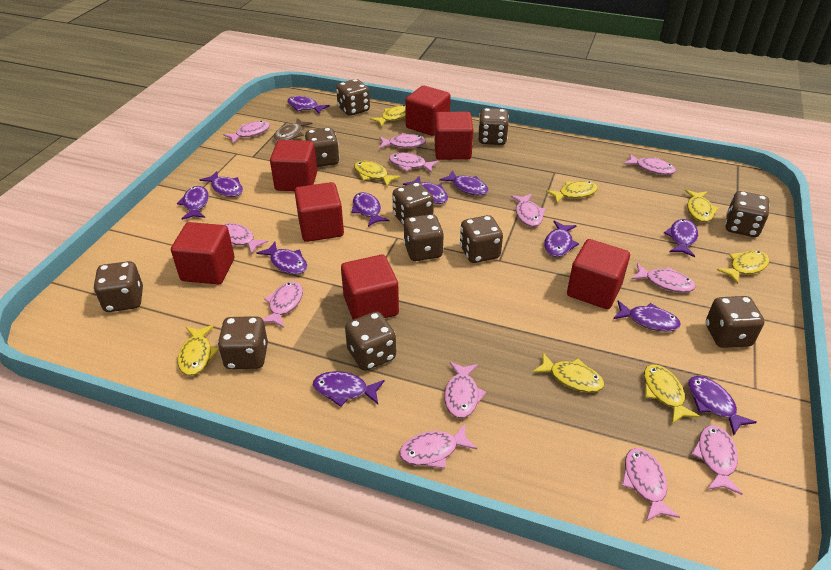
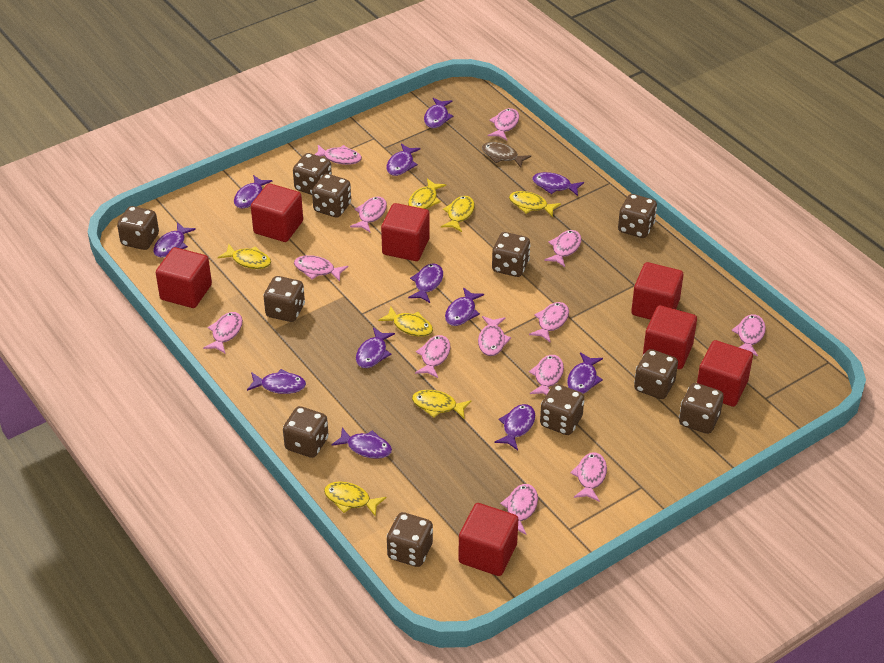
pink fish: 12 -> 13
yellow fish: 8 -> 7

